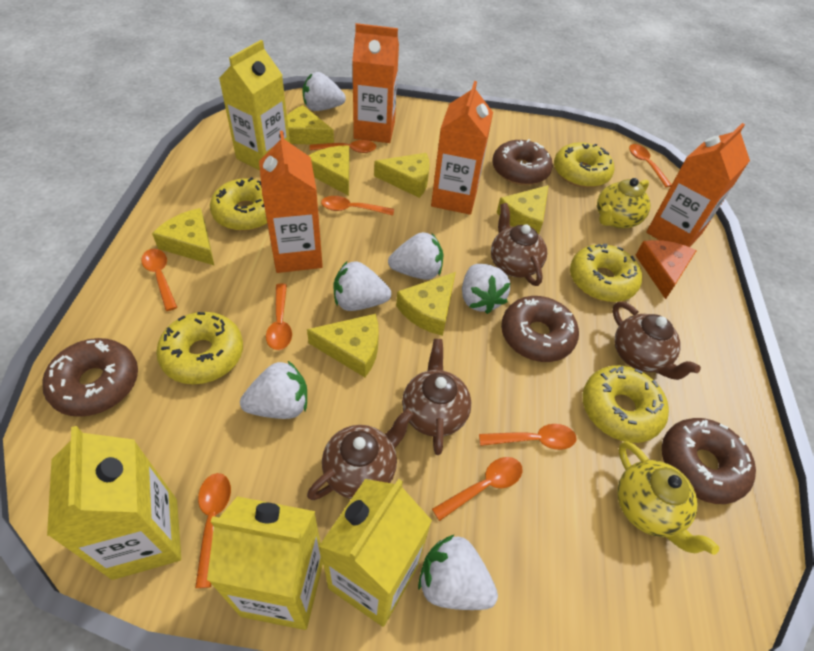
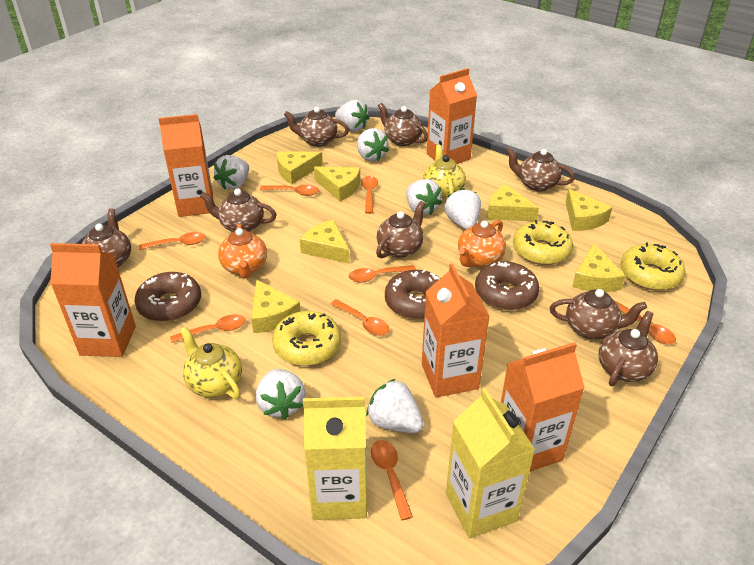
brown donut: 4 -> 3
brown teapot: 4 -> 8
orange carton: 4 -> 5
orange cheese: 1 -> 0
orange teapot: 0 -> 2
white strawberry: 6 -> 7
yellow carton: 4 -> 2
yellow donut: 5 -> 3

